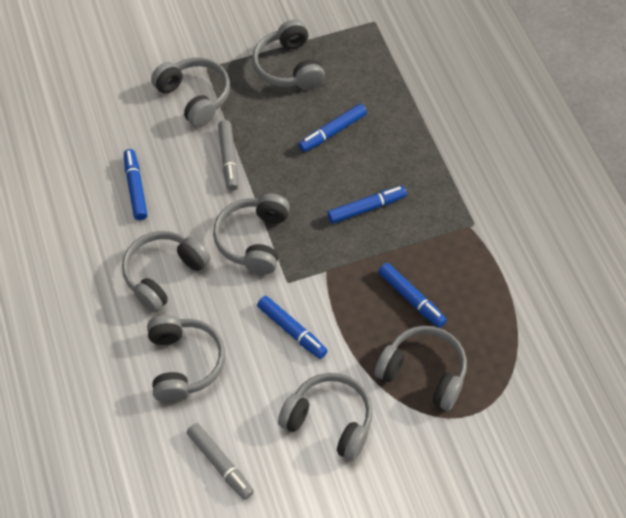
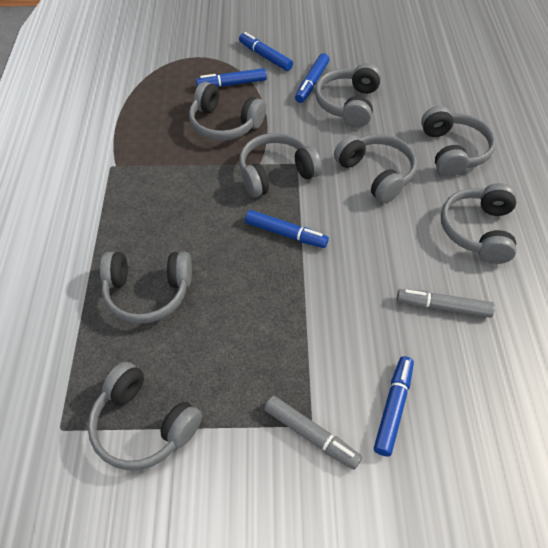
grey headphones: 7 -> 8

